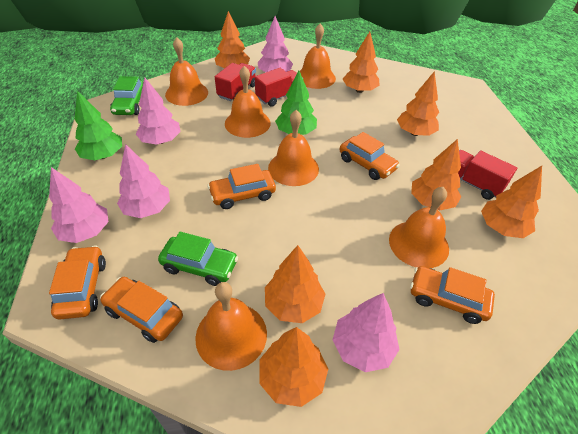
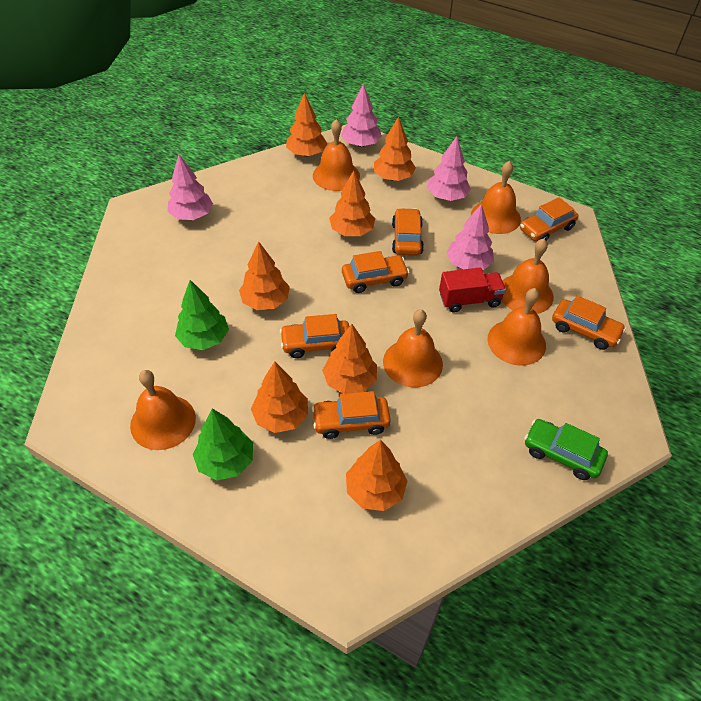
green car: 2 -> 1
orange car: 5 -> 6
pink tree: 5 -> 4
red truck: 3 -> 1

